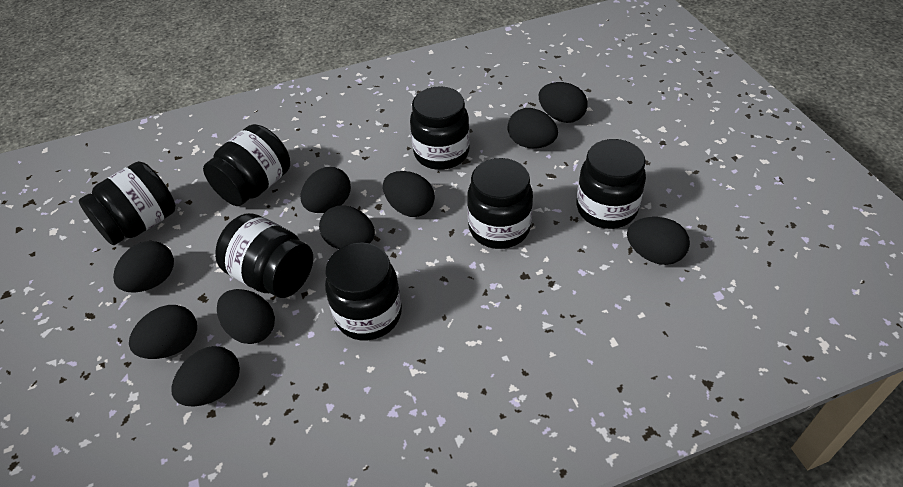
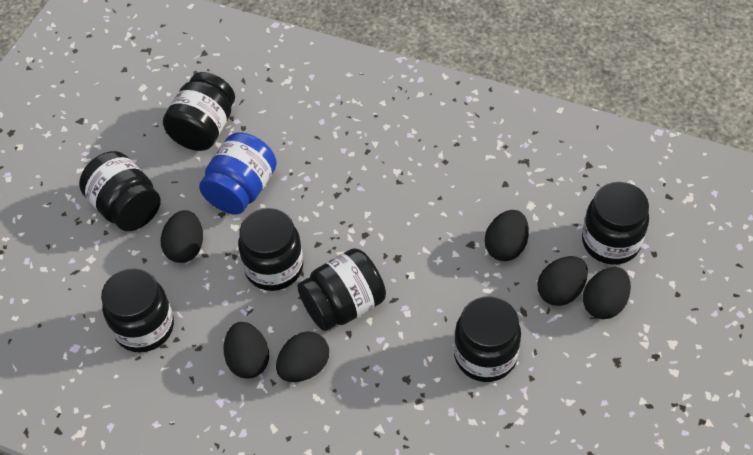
black egg: 10 -> 6
blue jar: 0 -> 1

